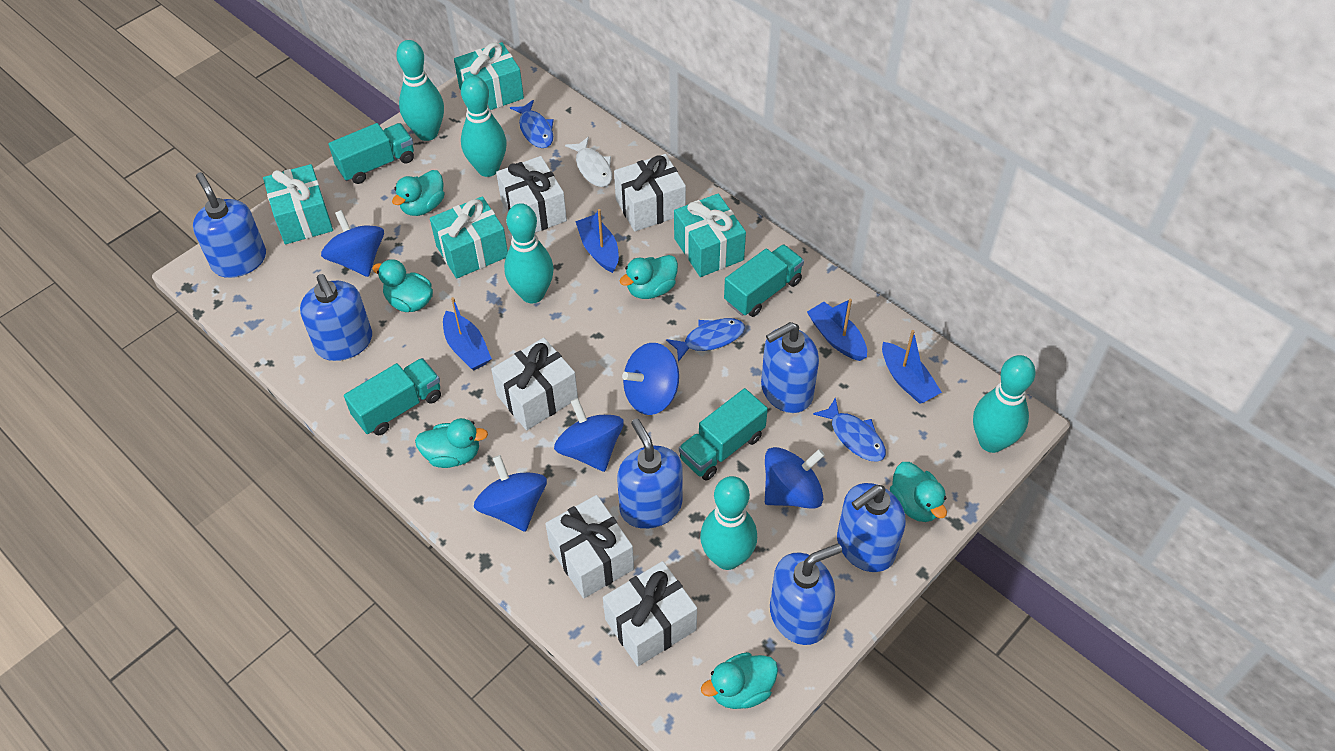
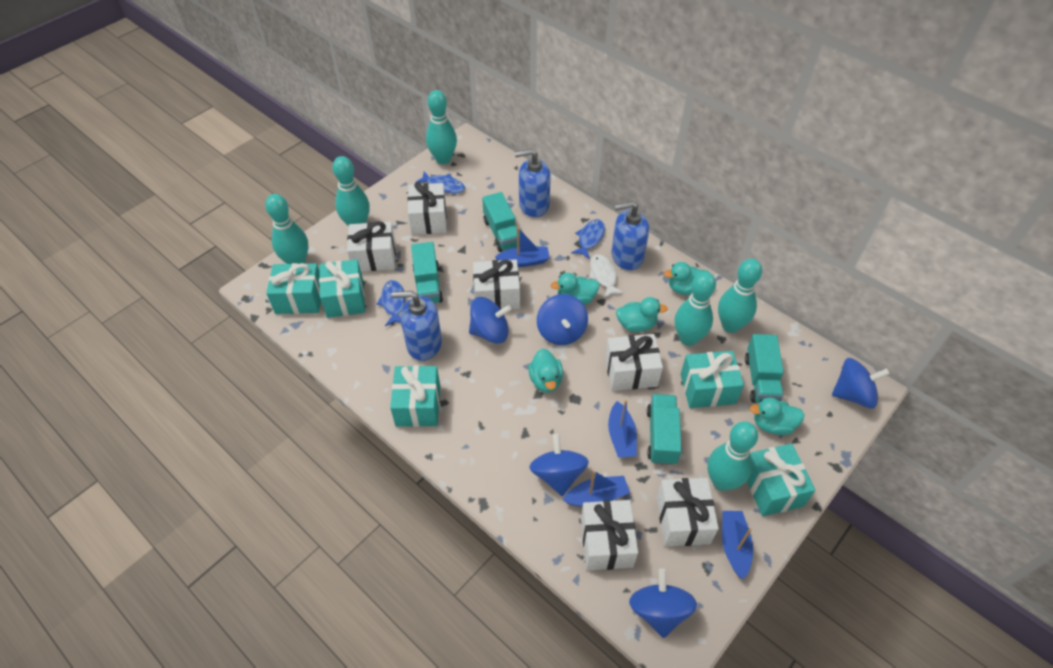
blue soap dispenser: 6 -> 3
turquoise bowling pin: 5 -> 6
turquoise duck: 6 -> 5
turquoise gift: 4 -> 5
white gift: 5 -> 6

